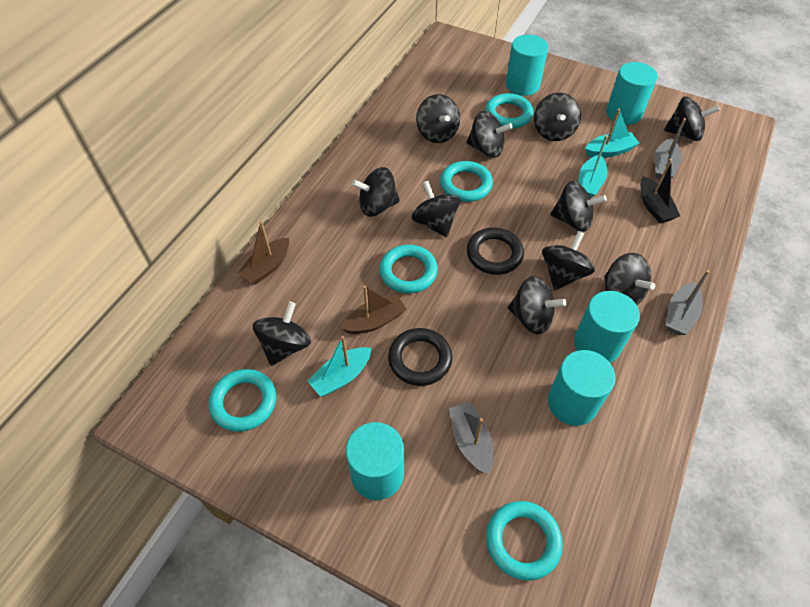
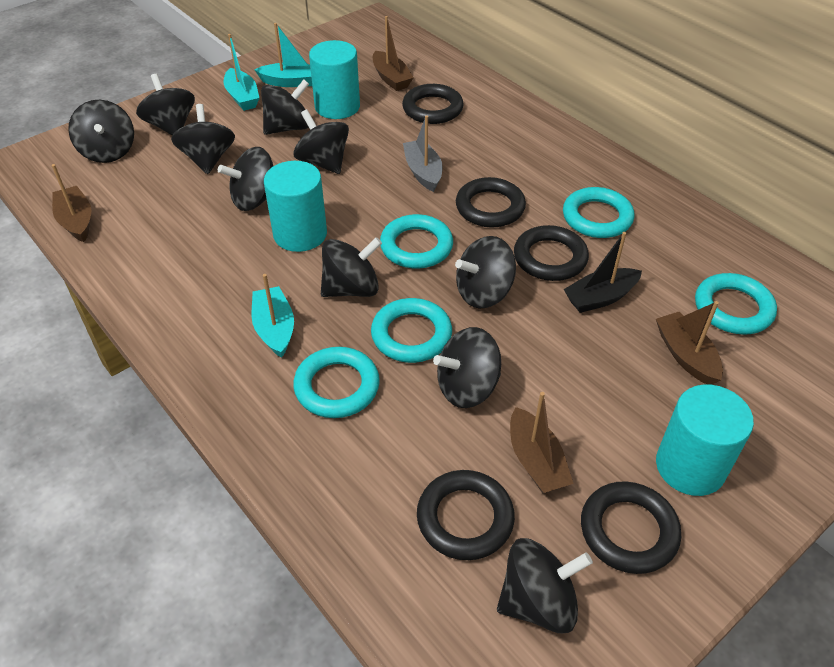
black ring: 2 -> 5
black spinning top: 11 -> 10
brown boat: 2 -> 4
grey boat: 3 -> 1
turquoise cylinder: 5 -> 3

